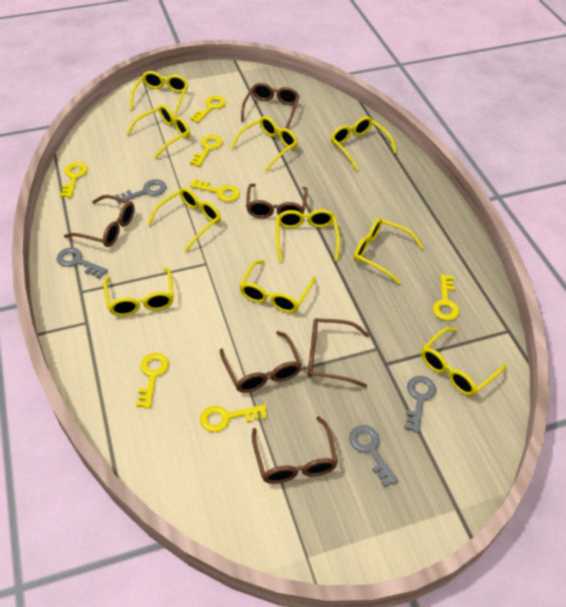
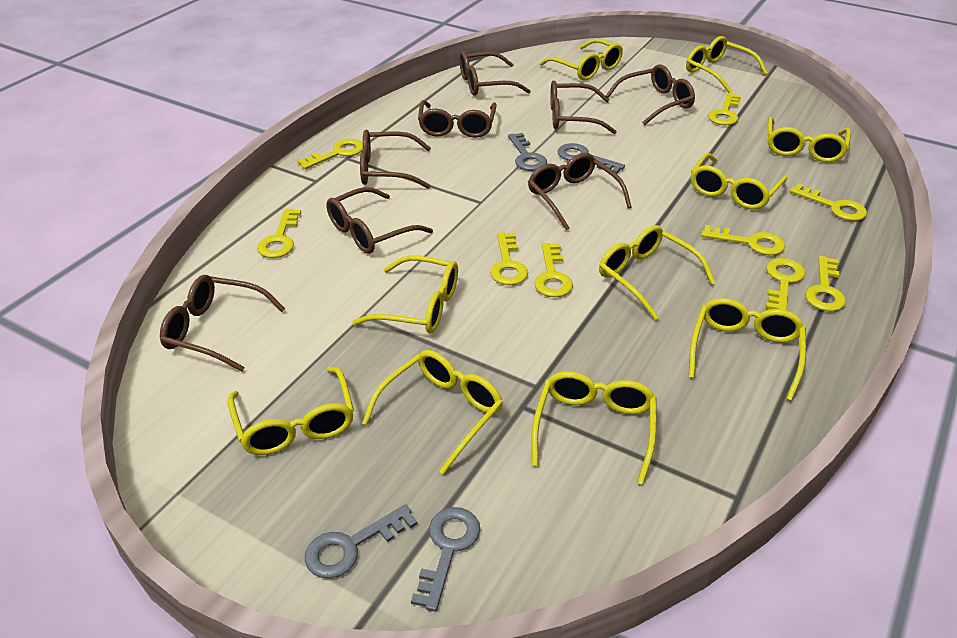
brown glasses: 6 -> 8
yellow key: 7 -> 9

